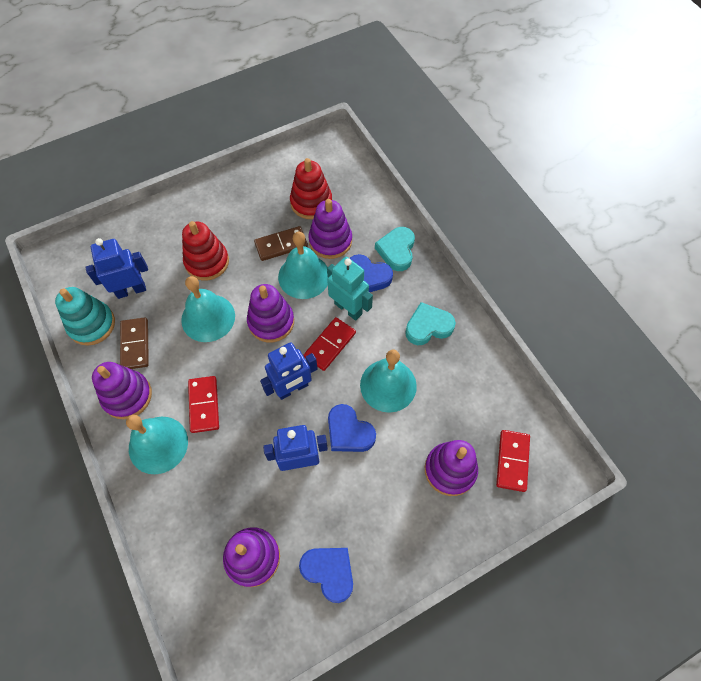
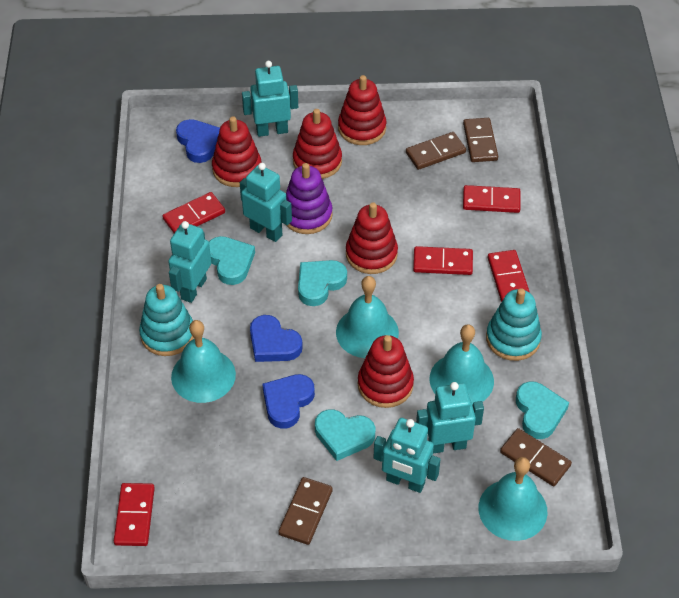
blue robot: 3 -> 0
brown domino: 2 -> 4
purple stacking toy: 5 -> 1
red domino: 3 -> 5
red stacking toy: 2 -> 5
turquoise heart: 2 -> 4
turquoise robot: 1 -> 5
turquoise stacking toy: 1 -> 2

